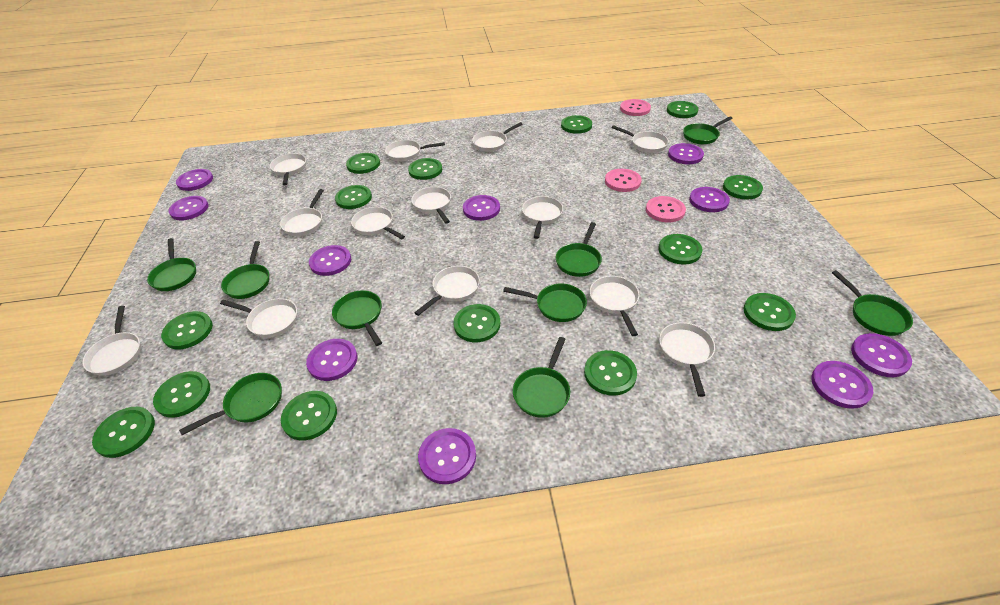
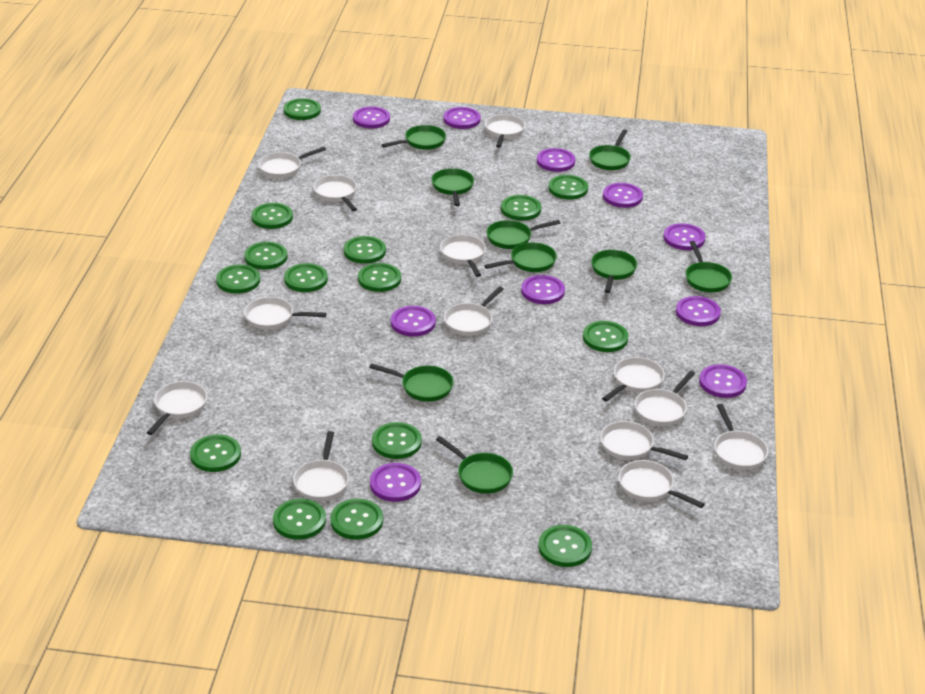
green button: 14 -> 15
pink button: 3 -> 0

